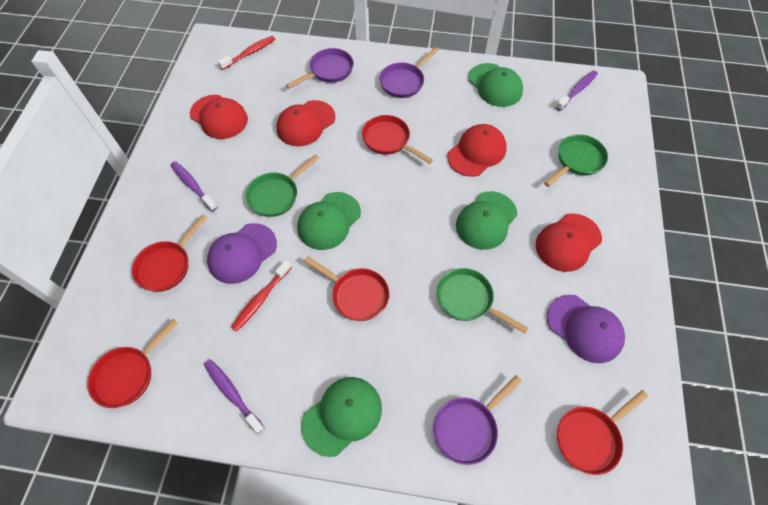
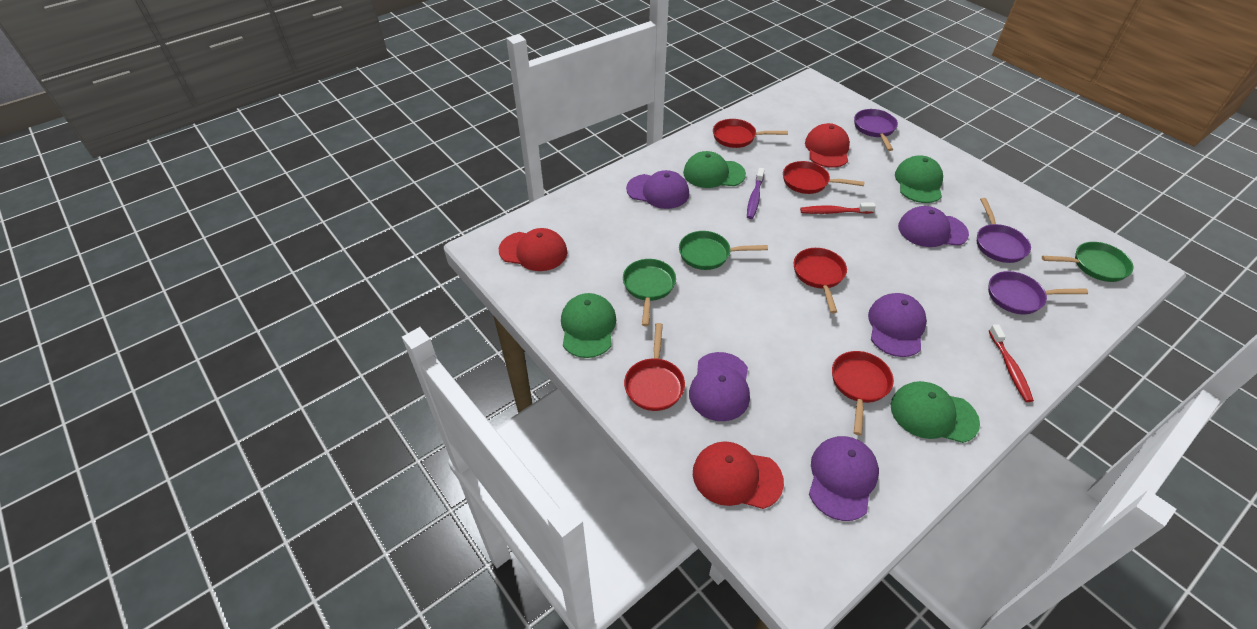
purple cap: 2 -> 5
purple toothbrush: 3 -> 1
red cap: 4 -> 3

